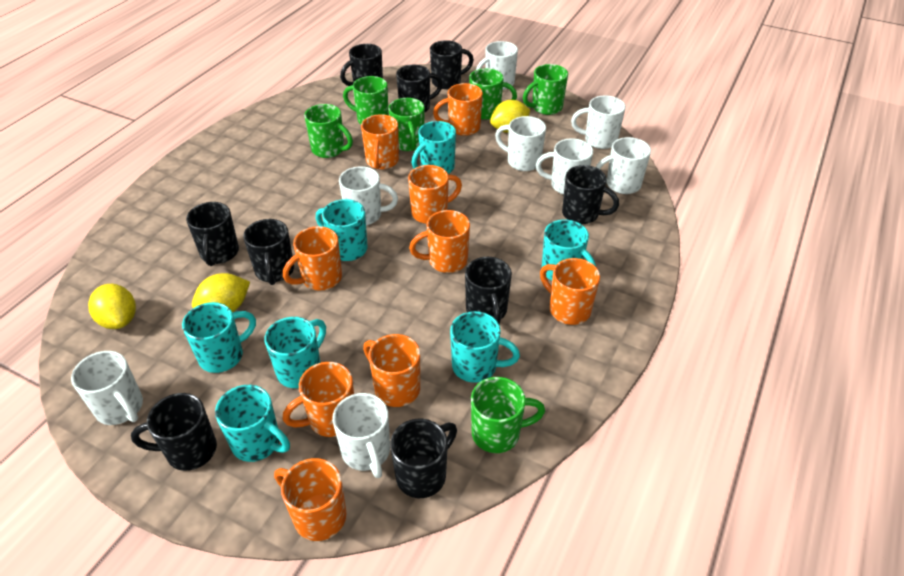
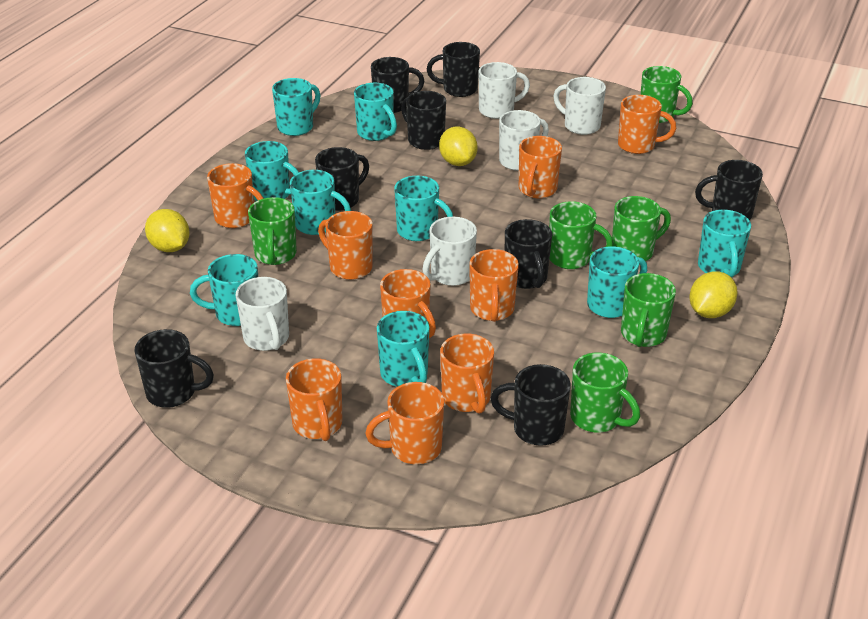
black mug: 9 -> 8
turquoise mug: 7 -> 9
white mug: 8 -> 5

